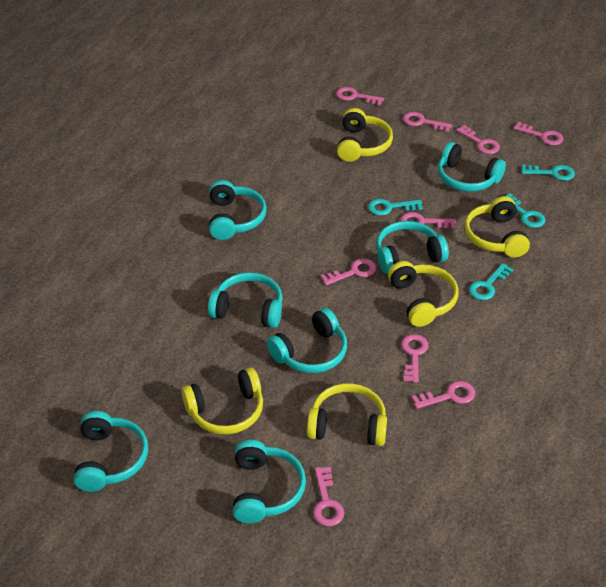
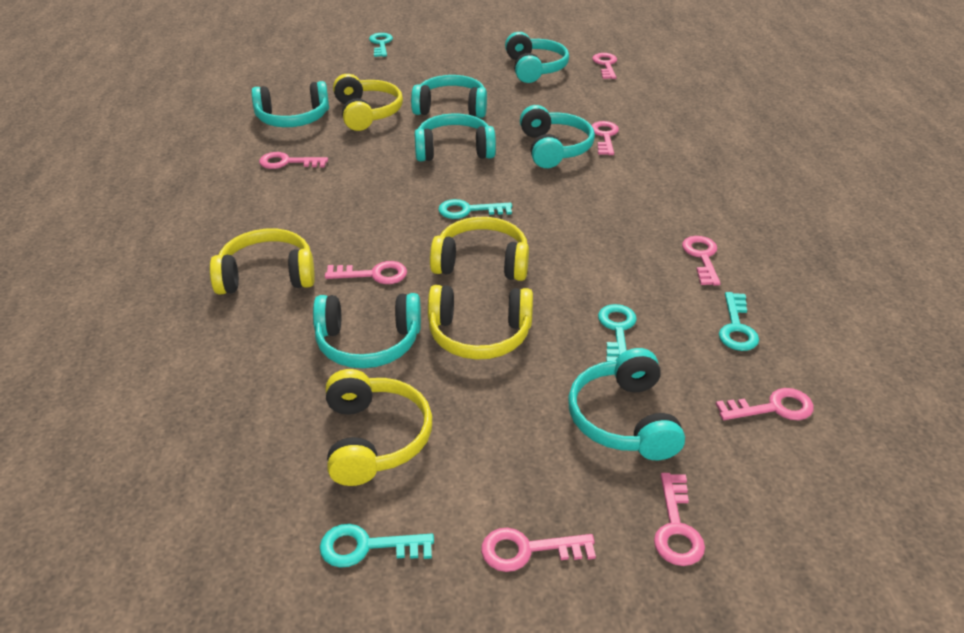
pink key: 9 -> 8
turquoise key: 4 -> 5

